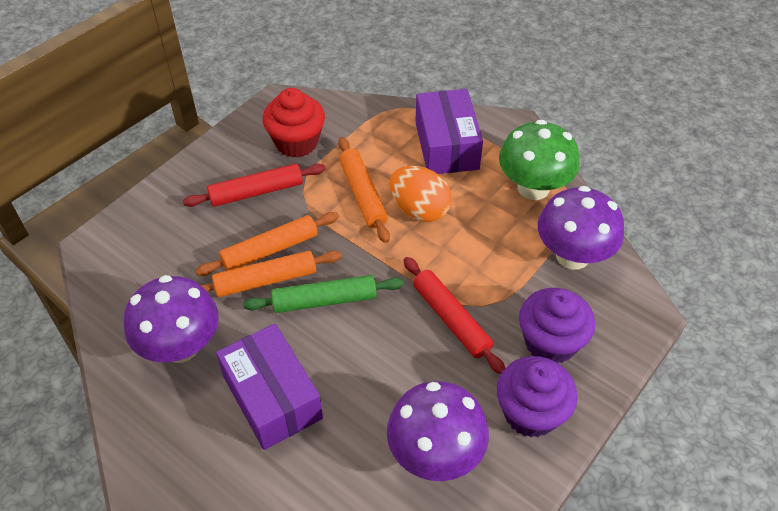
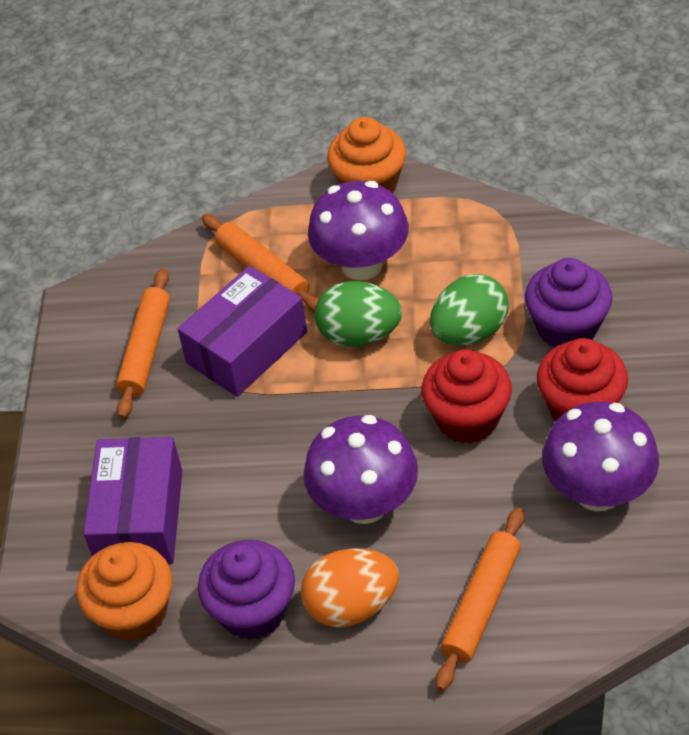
green egg: 0 -> 2
green mushroom: 1 -> 0
green rolling pin: 1 -> 0
orange cupcake: 0 -> 2
red cupcake: 1 -> 2
red rolling pin: 2 -> 0

